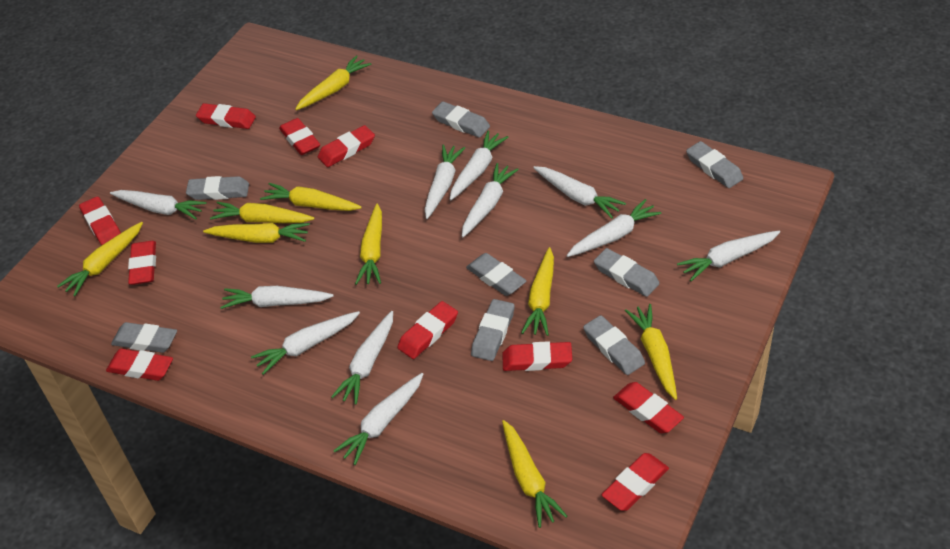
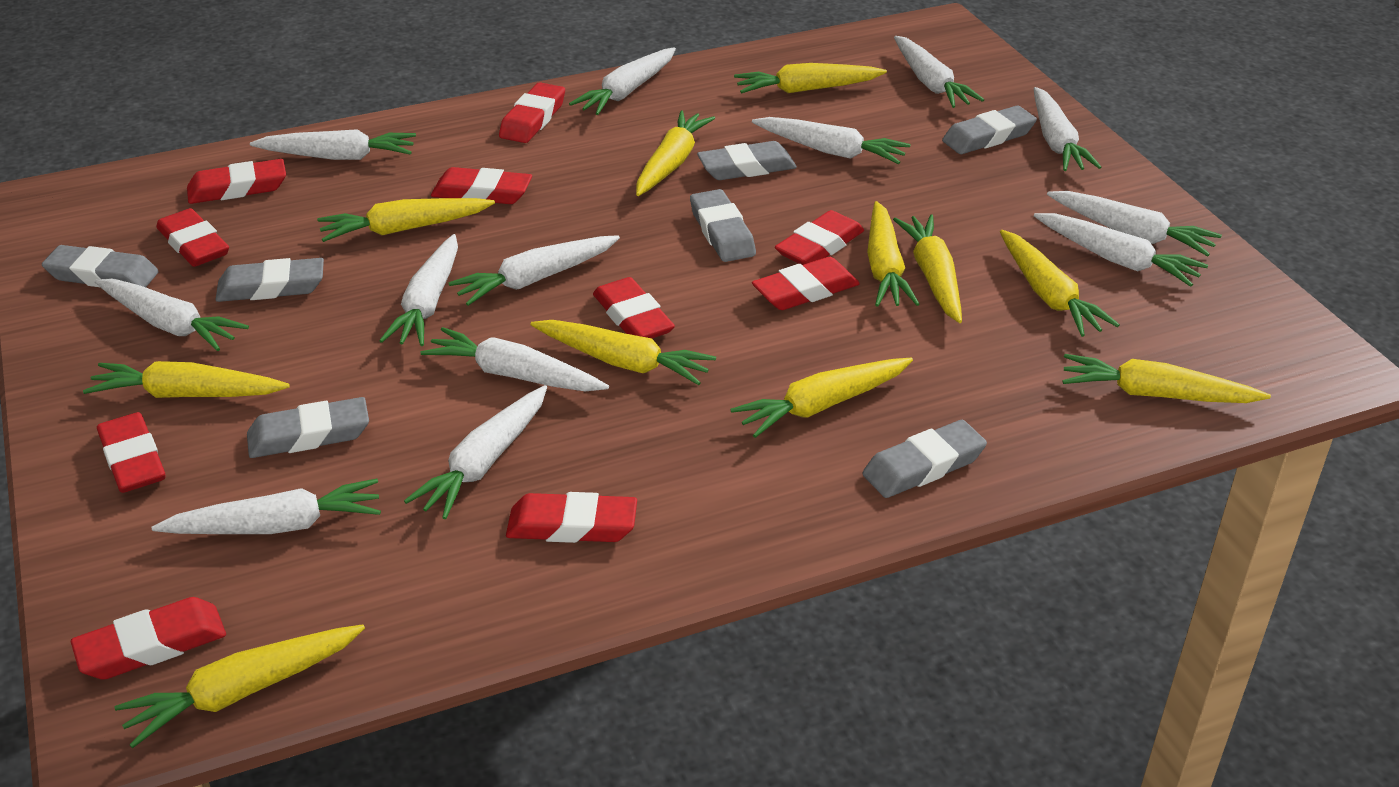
grey eraser: 8 -> 7
white carrot: 11 -> 13
yellow carrot: 9 -> 11

